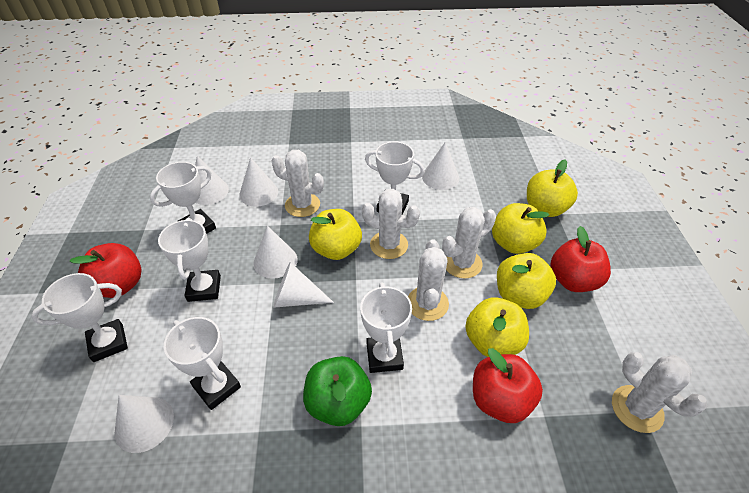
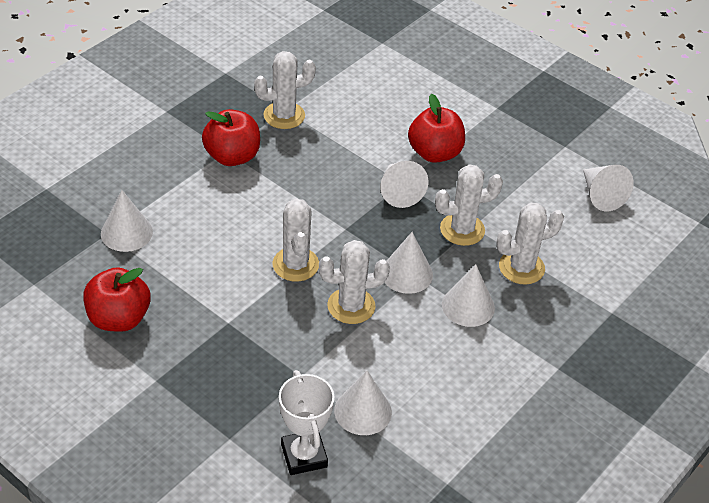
green apple: 1 -> 0
white trophy: 6 -> 1
yellow apple: 5 -> 0

